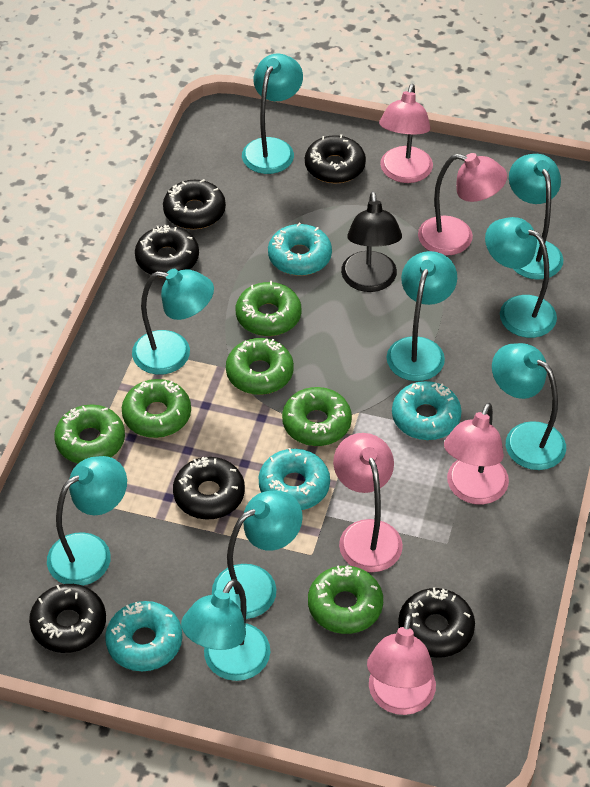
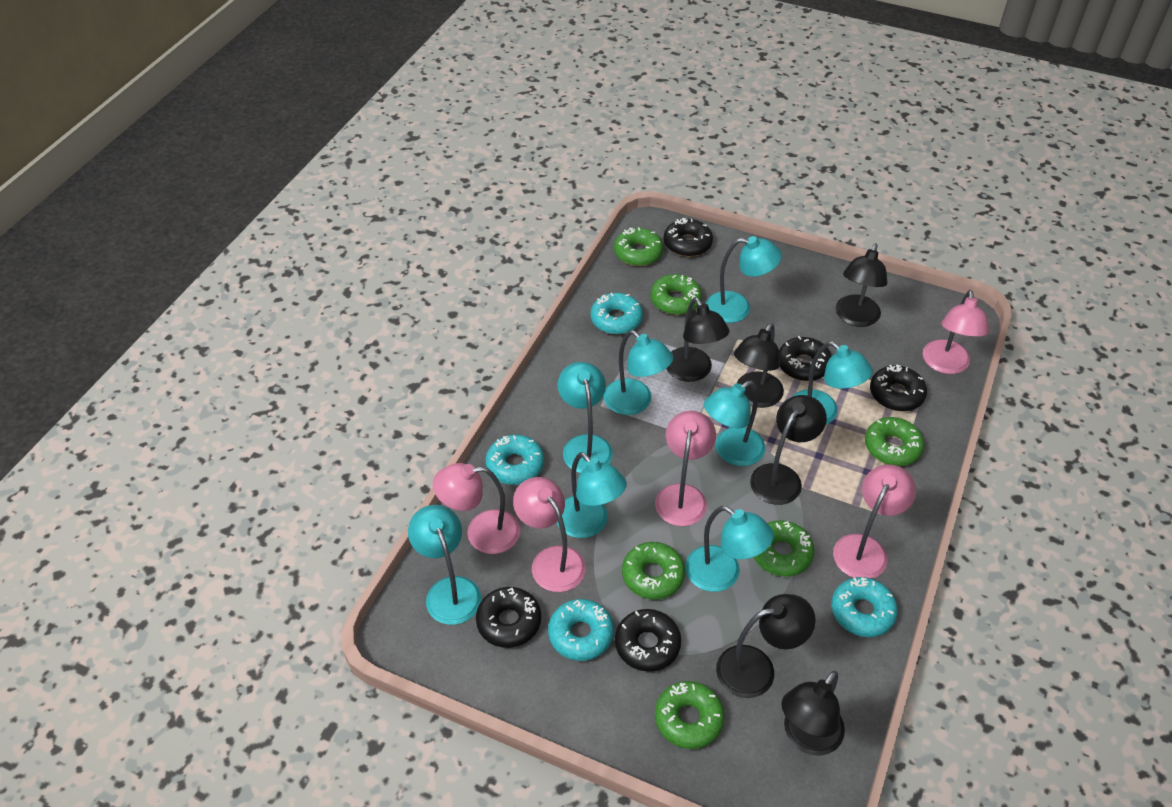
black donut: 6 -> 5
black lamp: 1 -> 6
turquoise lamp: 9 -> 8

